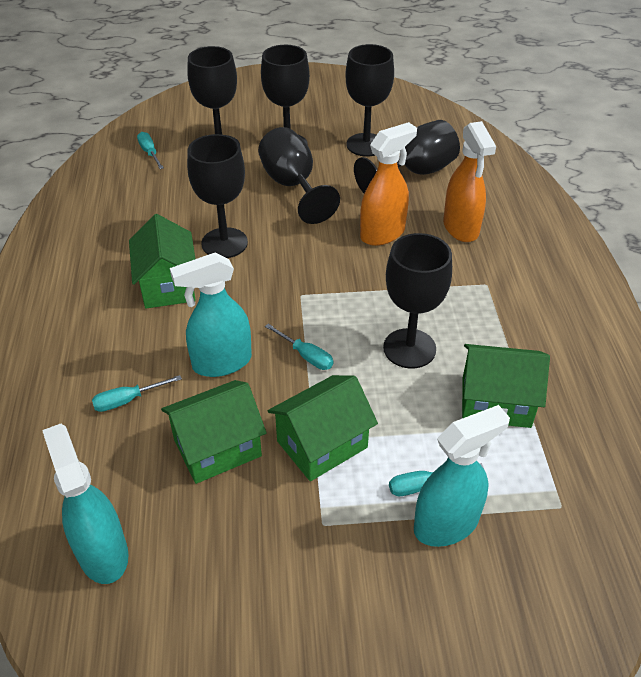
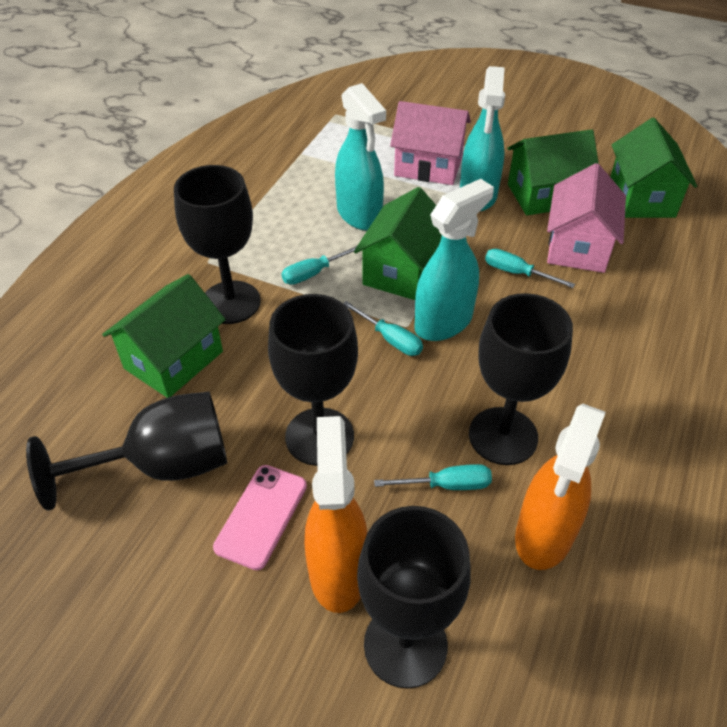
black goblet: 7 -> 5
pink house: 0 -> 2
pink phone: 0 -> 1

